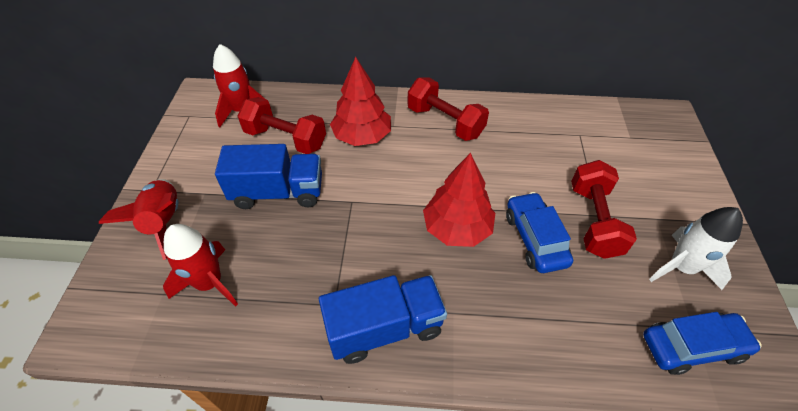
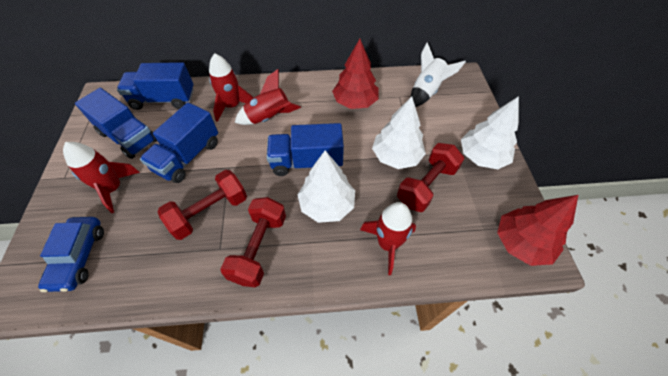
blue car: 2 -> 1
blue truck: 2 -> 4
red rocket: 3 -> 4
white tree: 0 -> 3

